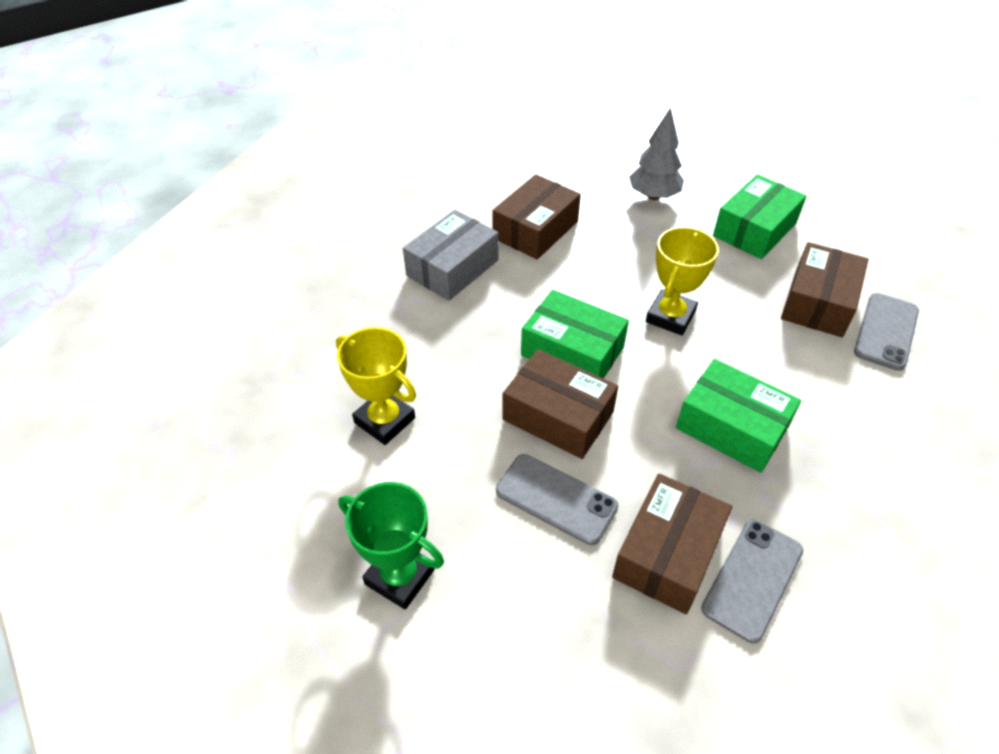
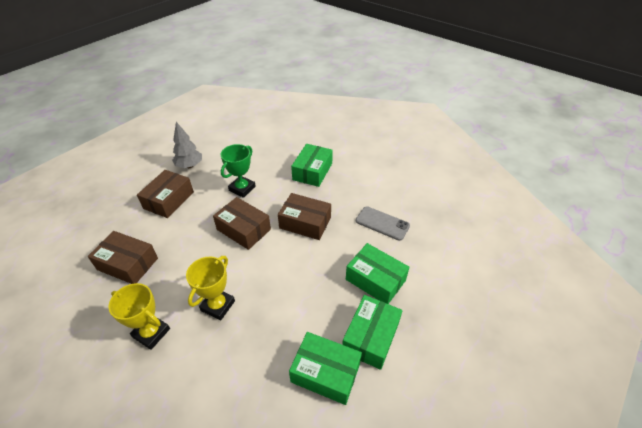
green box: 3 -> 4
grey box: 1 -> 0
grey phone: 3 -> 1

